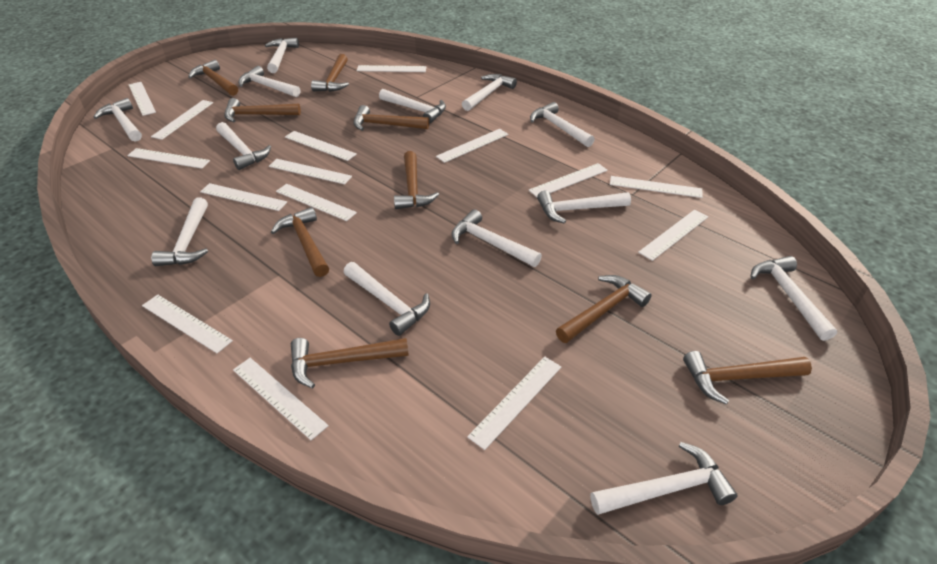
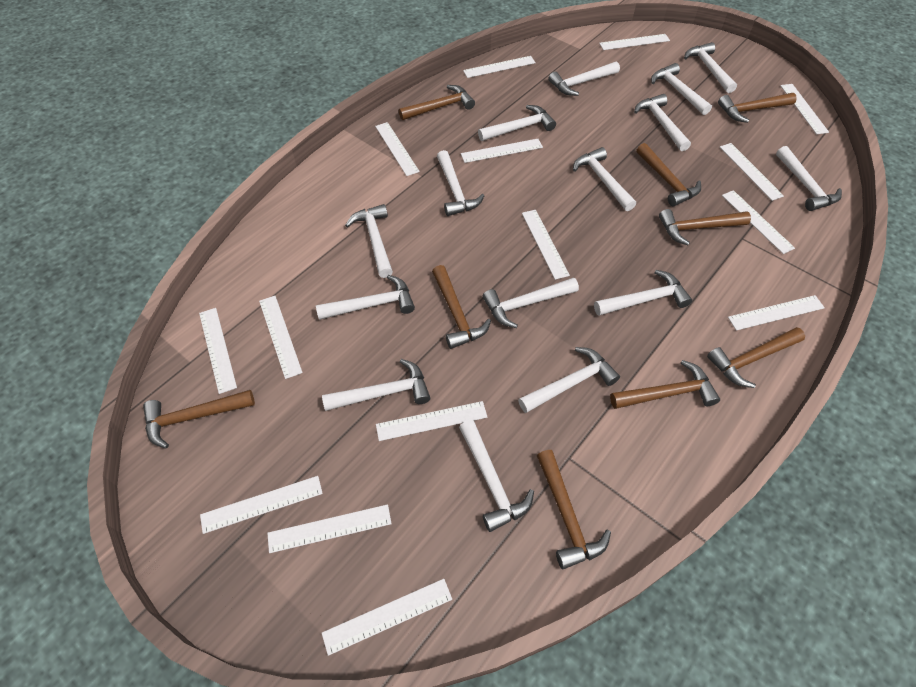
white hammer: 13 -> 15

